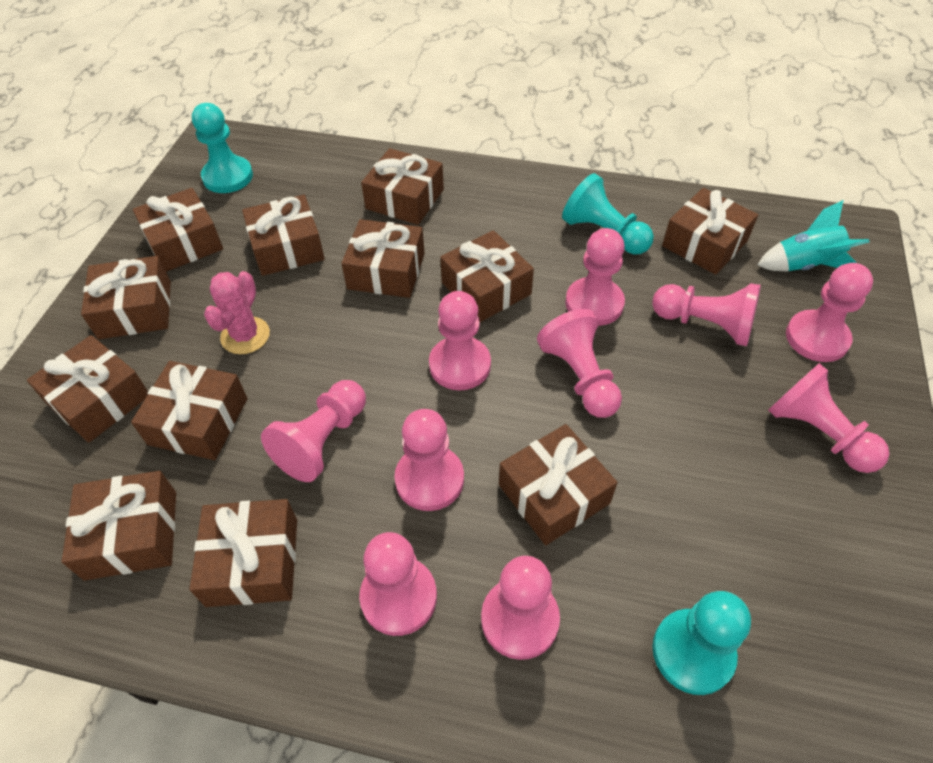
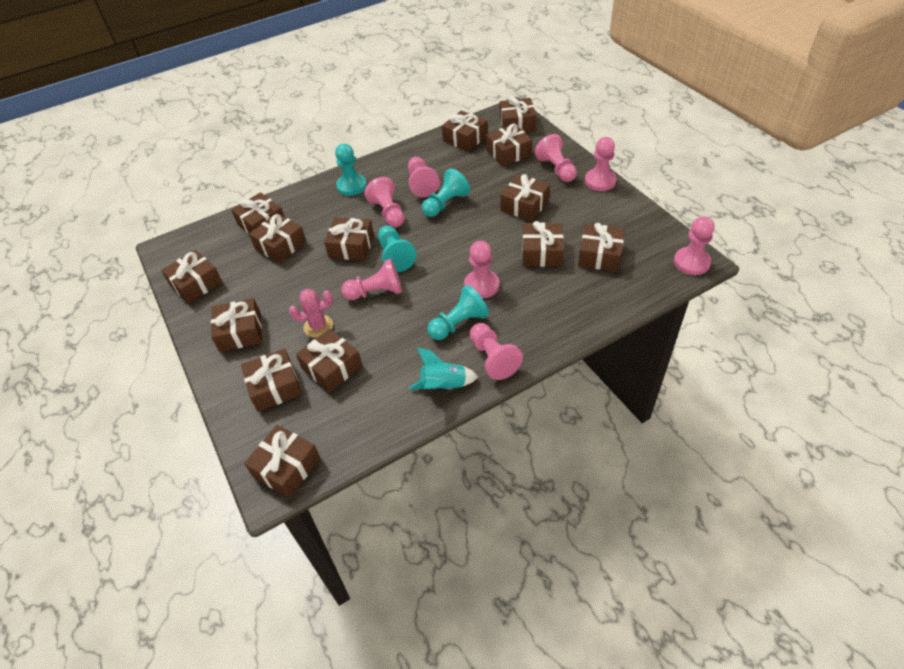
brown gift: 12 -> 14
pink pawn: 10 -> 8
turquoise pawn: 3 -> 4

